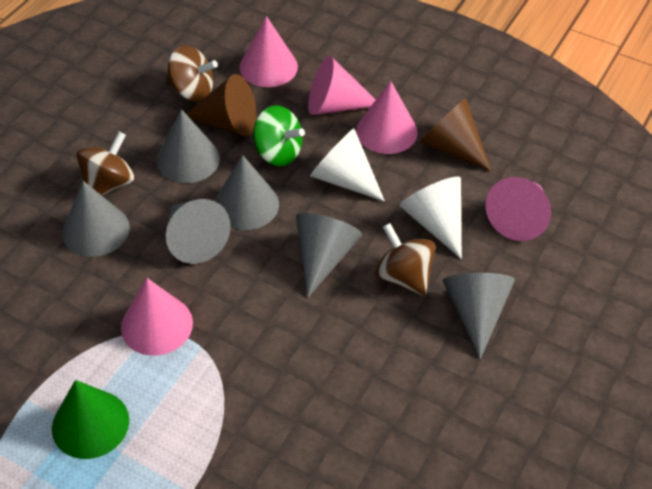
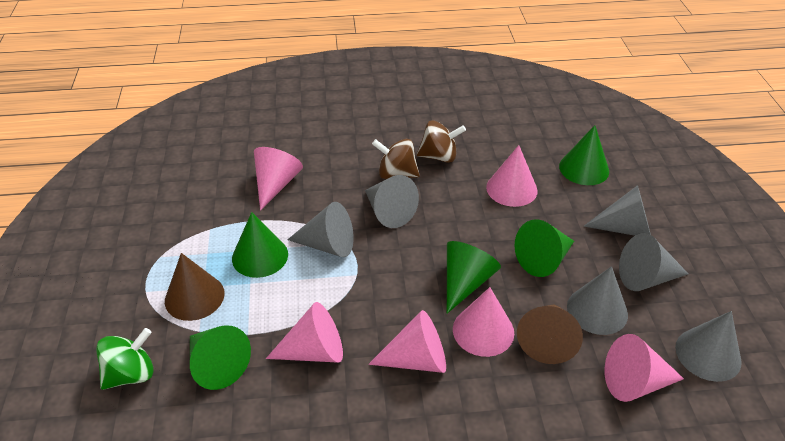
brown spinning top: 3 -> 2
green cone: 1 -> 5
pink cone: 5 -> 6
white cone: 2 -> 0

